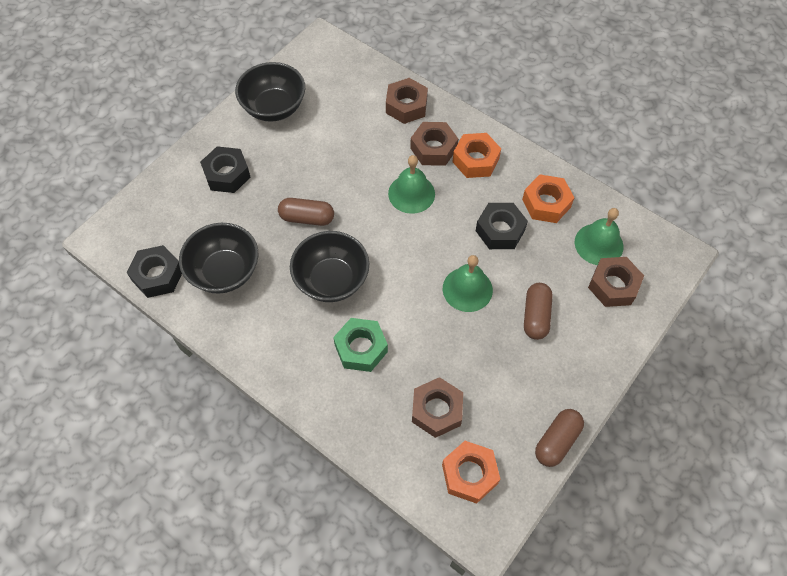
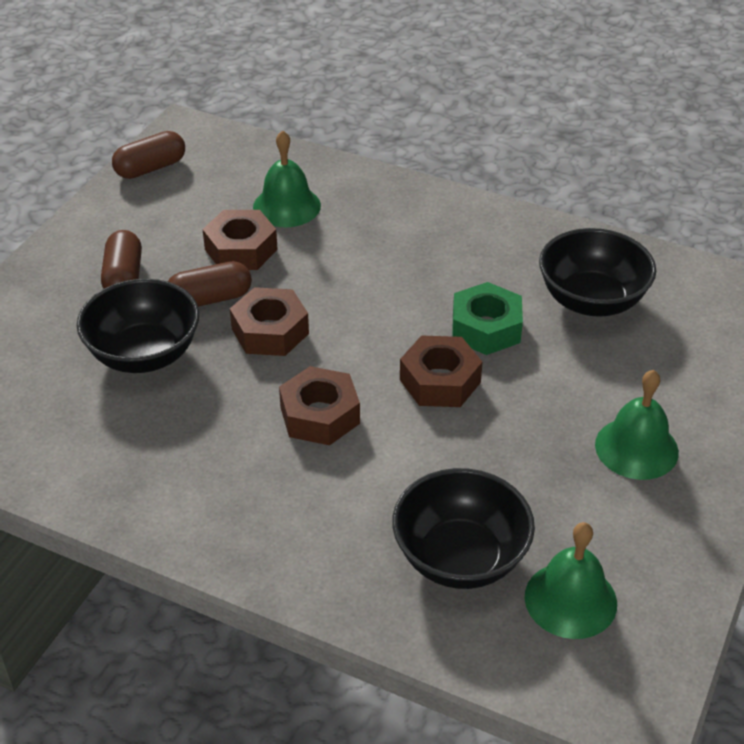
black nut: 3 -> 0
orange nut: 3 -> 0

